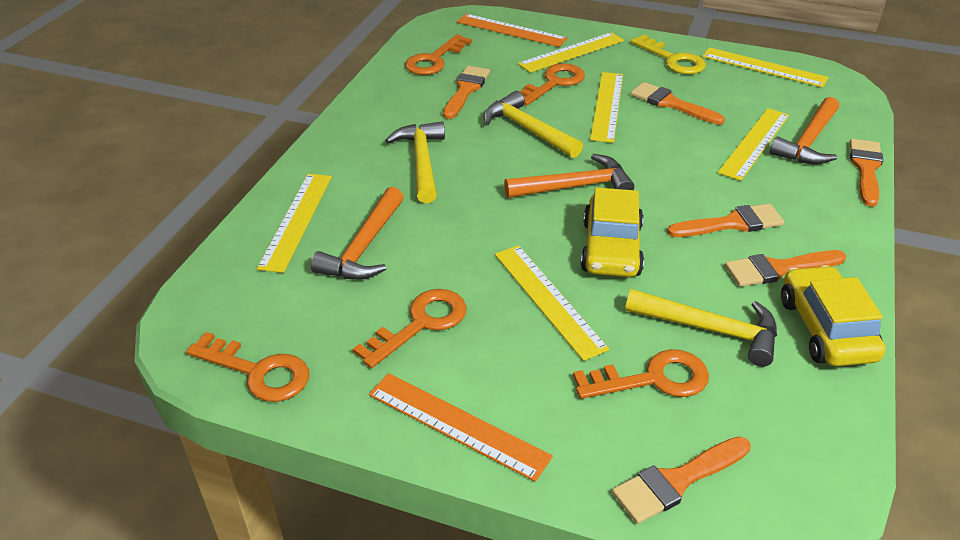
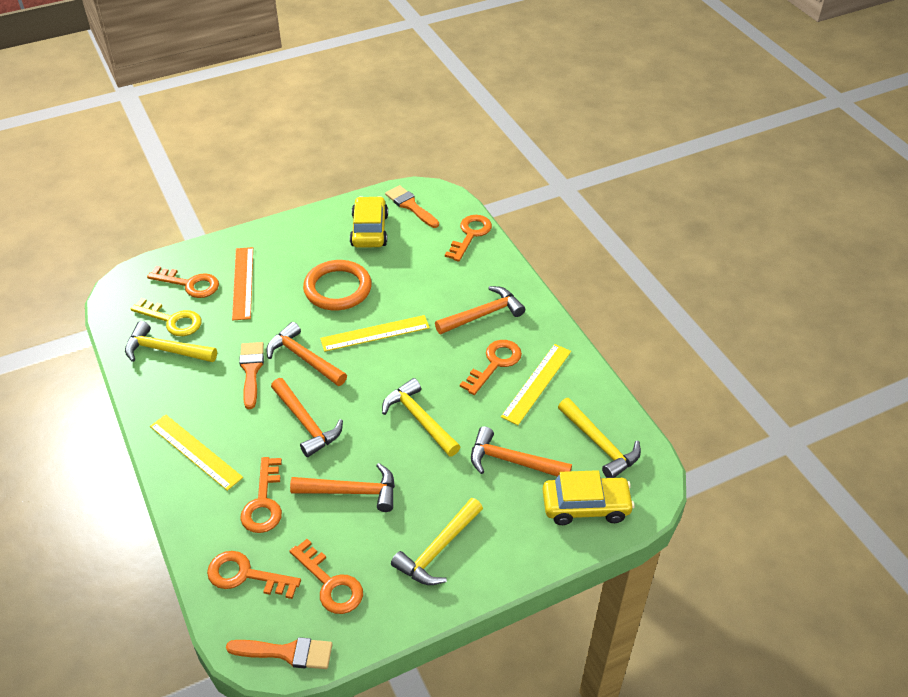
orange brush: 6 -> 3
orange hammer: 3 -> 5
orange key: 5 -> 6
orange ring: 0 -> 1
orange ruler: 2 -> 1
yellow hammer: 3 -> 4
yellow ruler: 6 -> 3

